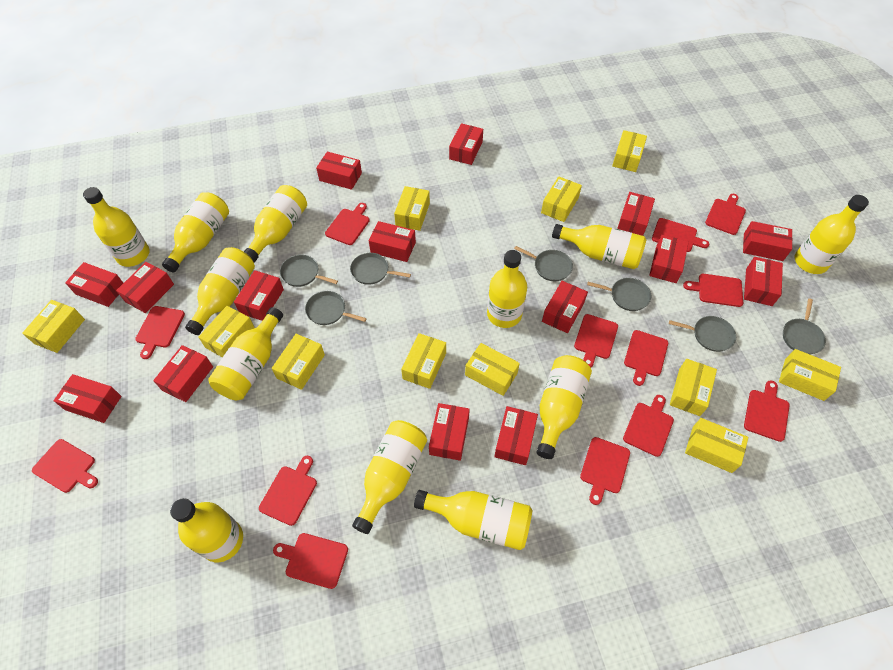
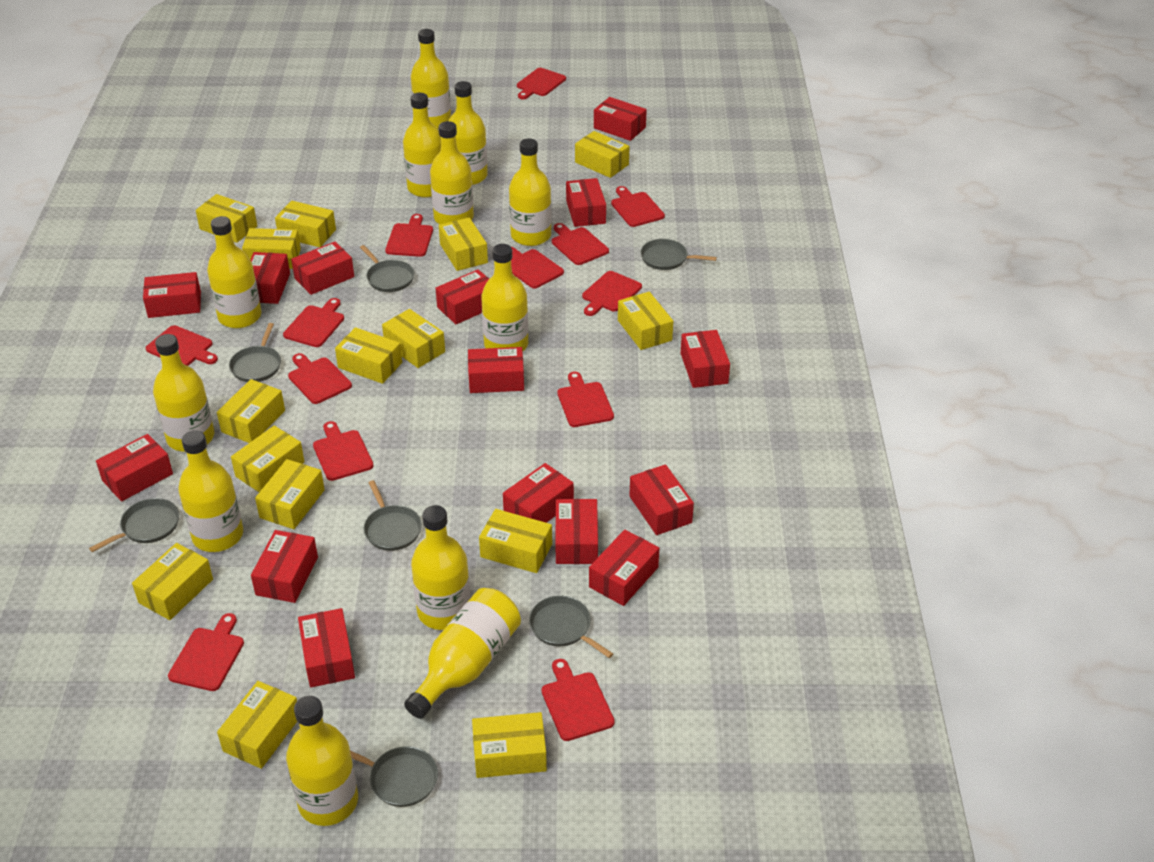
yellow box: 11 -> 15

